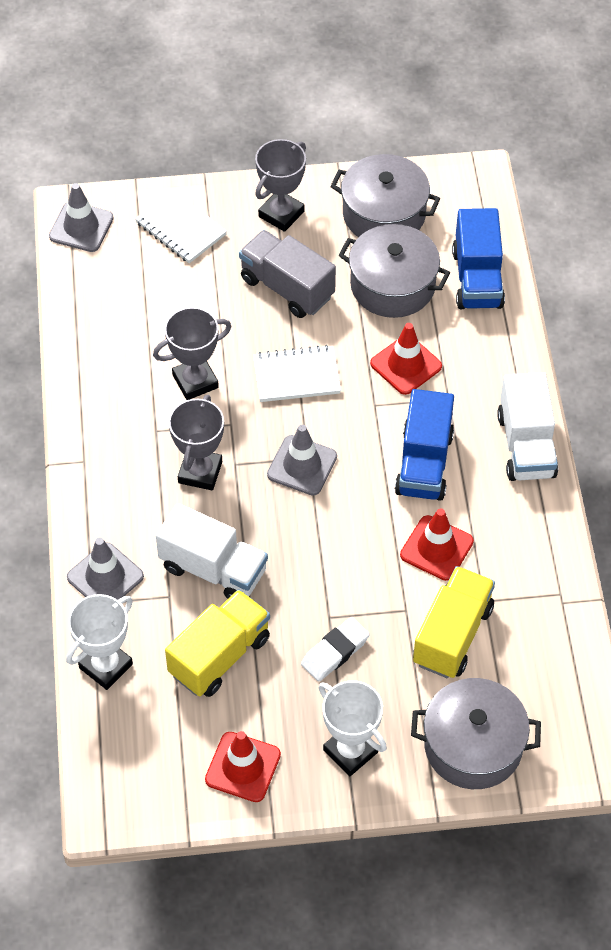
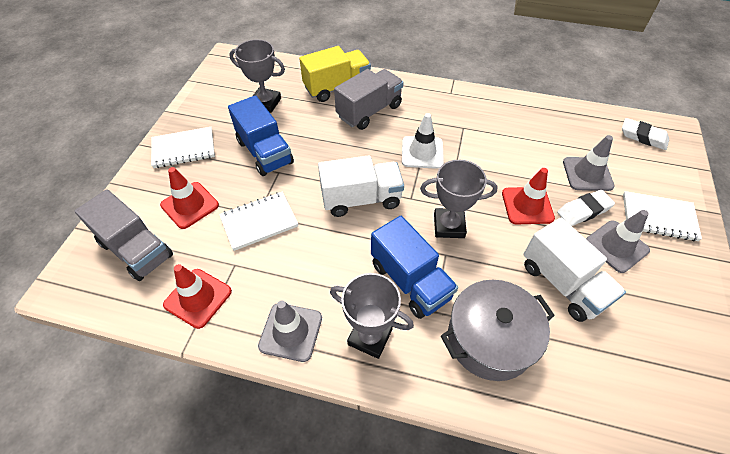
grey pot: 3 -> 1
grey truck: 1 -> 2
white eraser: 1 -> 2
white notebook: 2 -> 3
white traffic cone: 0 -> 1
white trophy: 2 -> 0
yellow truck: 2 -> 1

